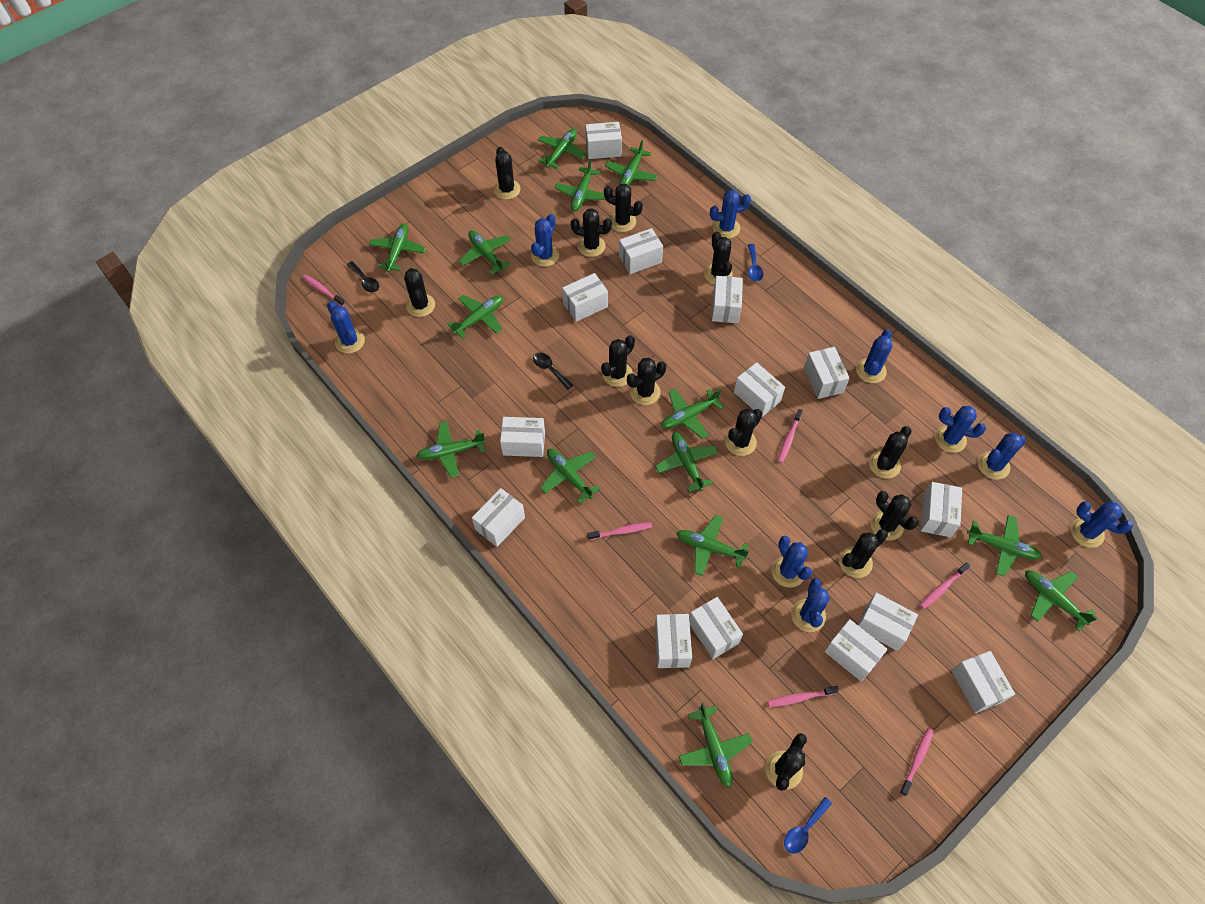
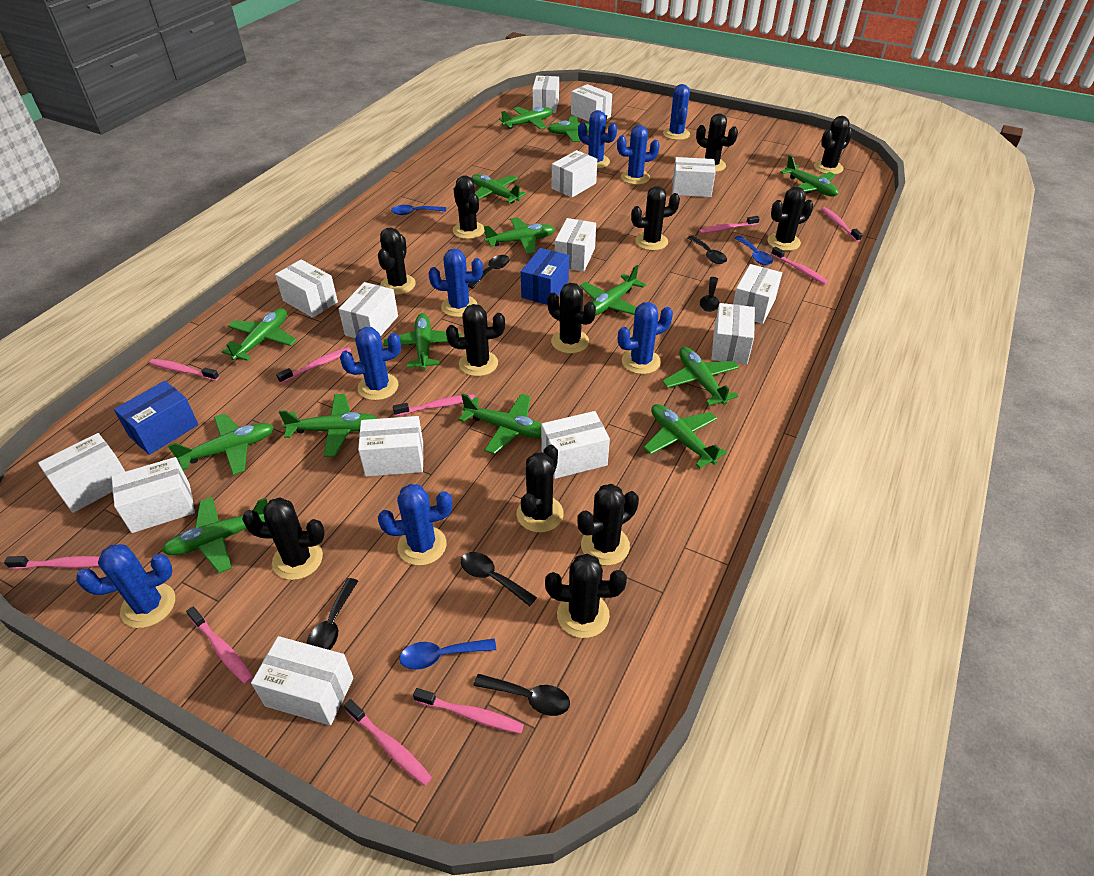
black spoon: 2 -> 6
blue box: 0 -> 2
blue cactus: 9 -> 8
blue spoon: 2 -> 3
pink toothbrush: 6 -> 10

